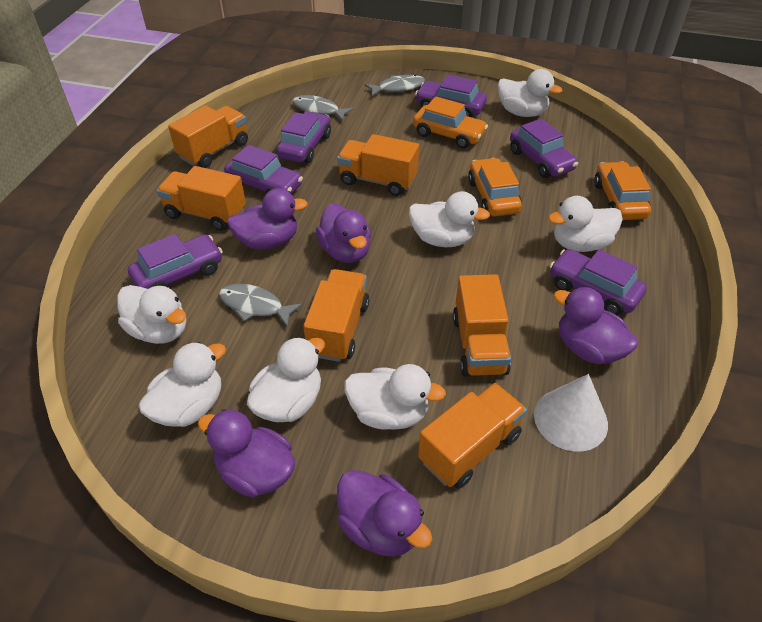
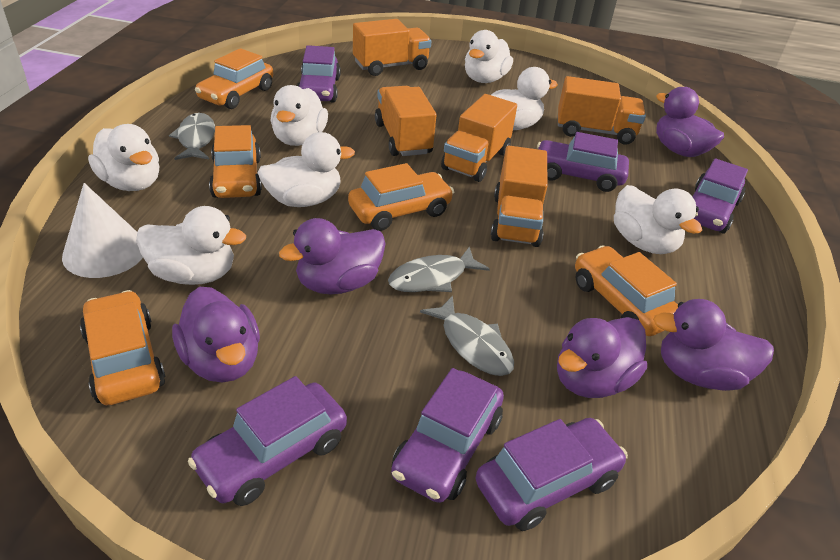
orange car: 3 -> 5
orange truck: 6 -> 5

